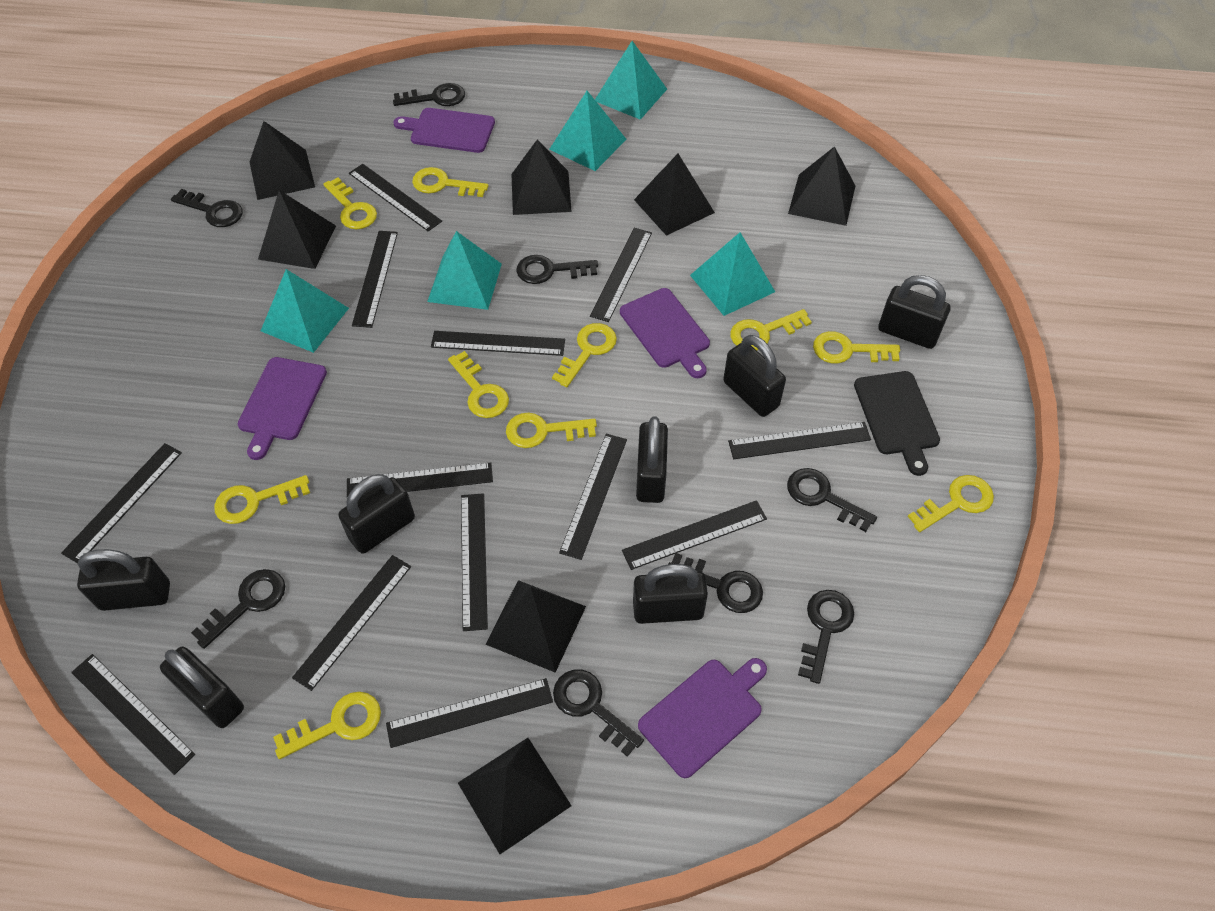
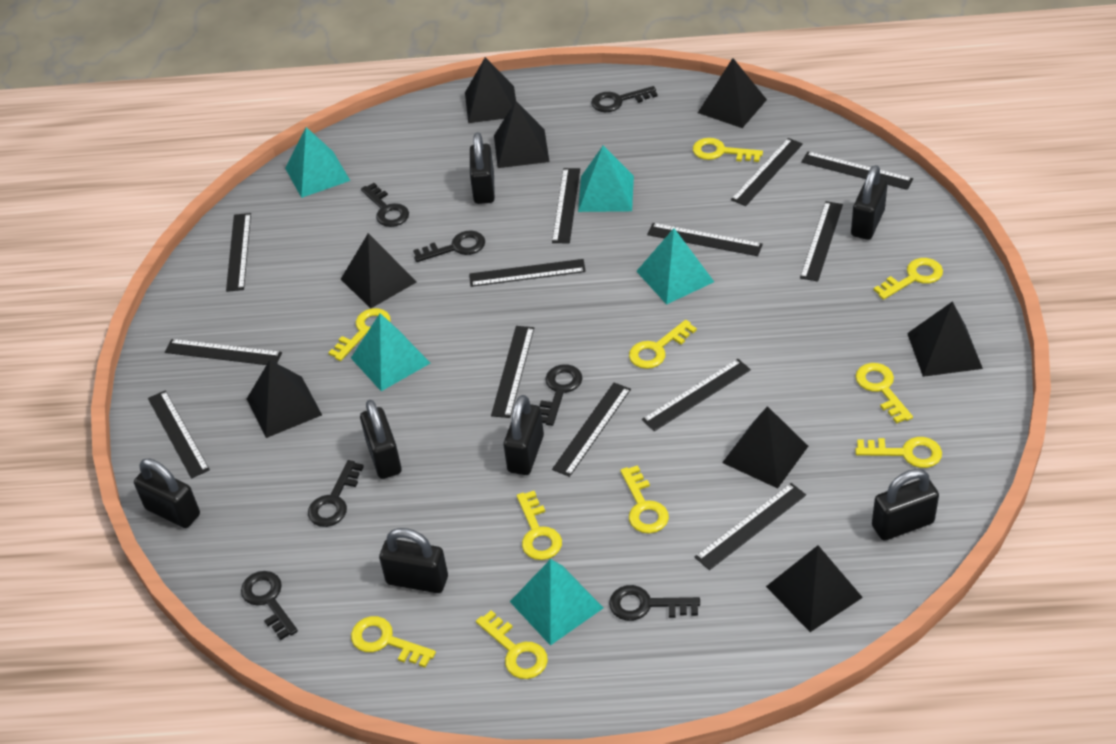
black cutting board: 1 -> 0
black key: 8 -> 7
black pyramid: 7 -> 8
purple cutting board: 4 -> 0

